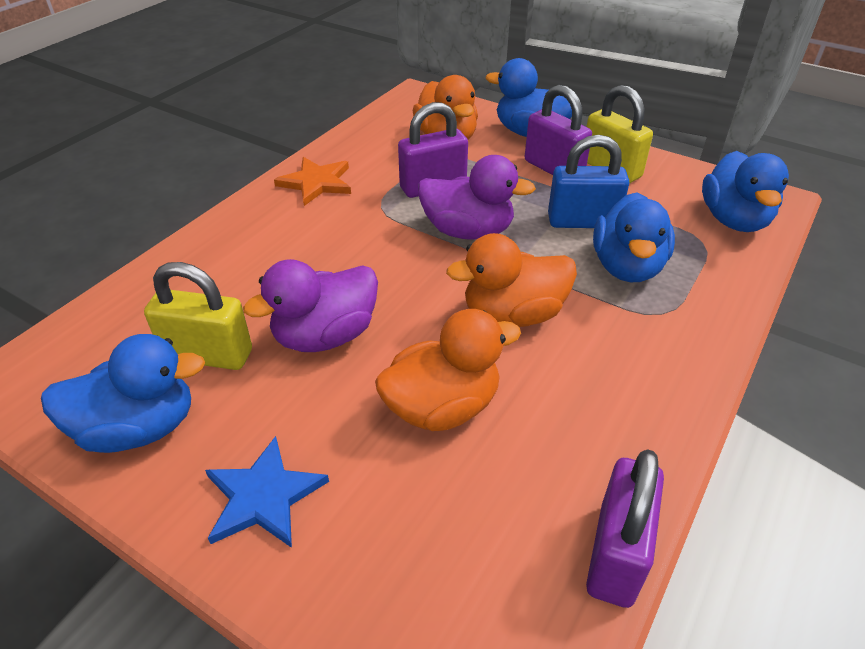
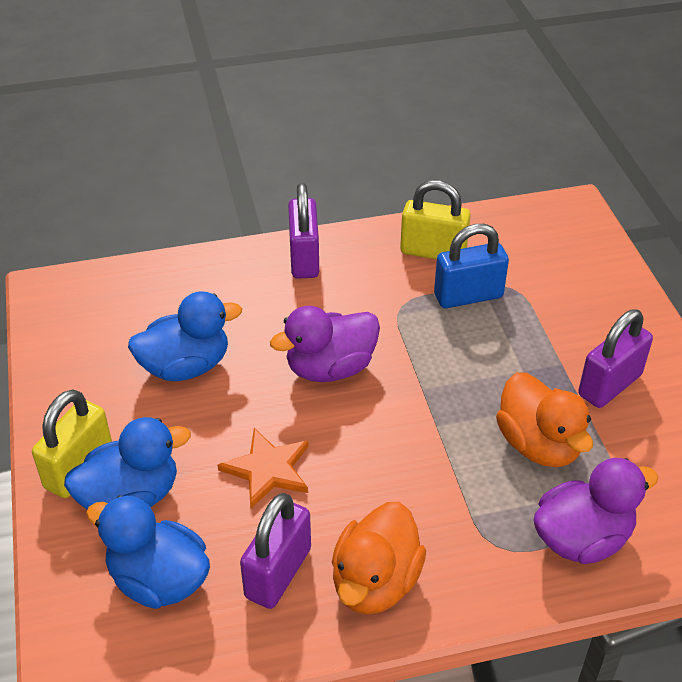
blue duck: 4 -> 3
blue star: 1 -> 0
orange duck: 3 -> 2

